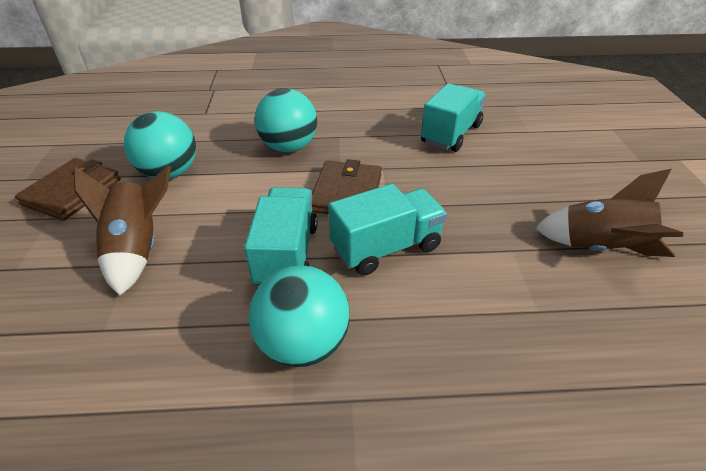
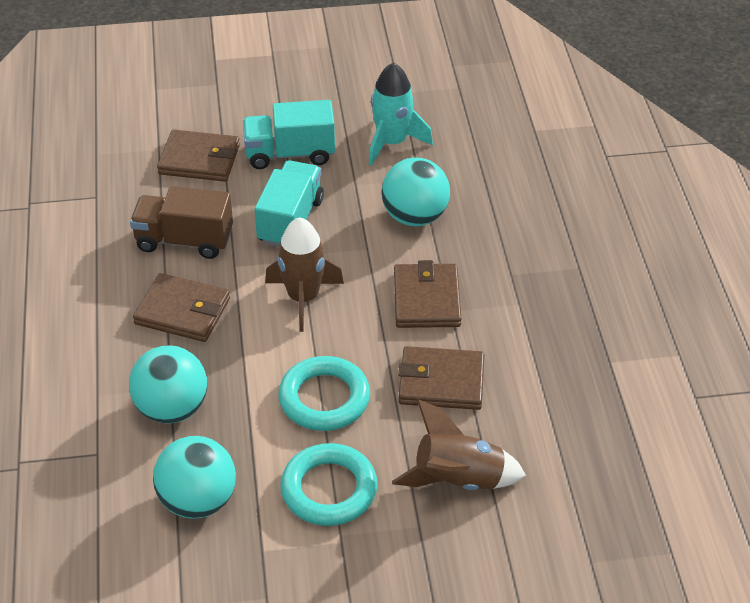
brown truck: 0 -> 1
brown wallet: 2 -> 4
turquoise ring: 0 -> 2
turquoise rocket: 0 -> 1
turquoise truck: 3 -> 2

